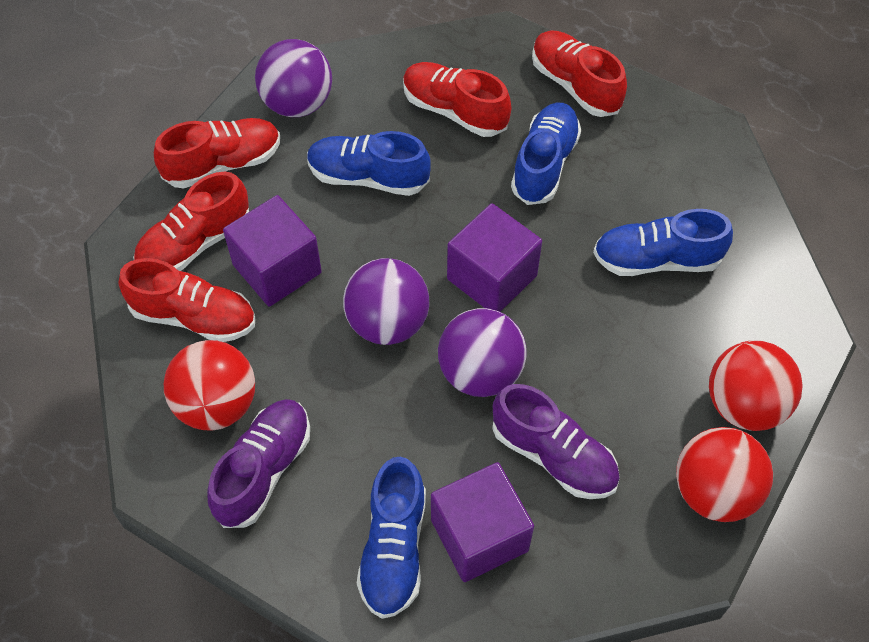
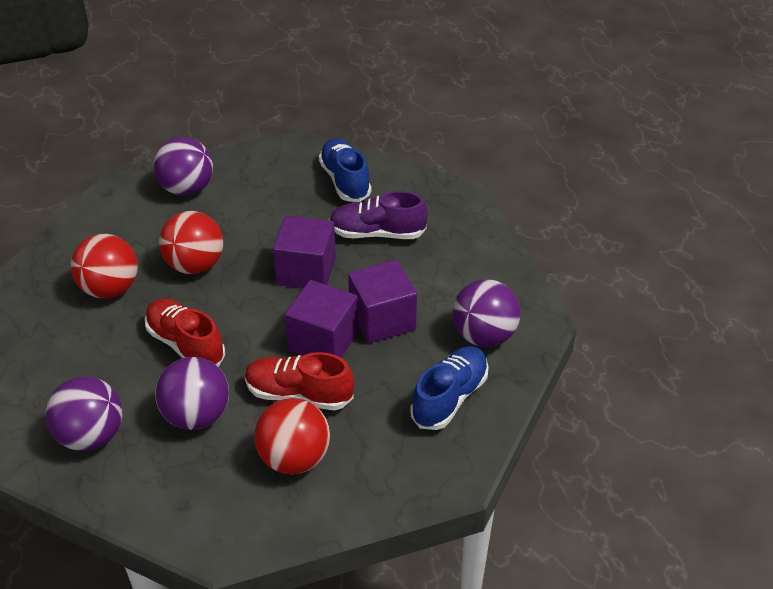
blue shoe: 4 -> 2
purple ball: 3 -> 4
purple shoe: 2 -> 1
red shoe: 5 -> 2

